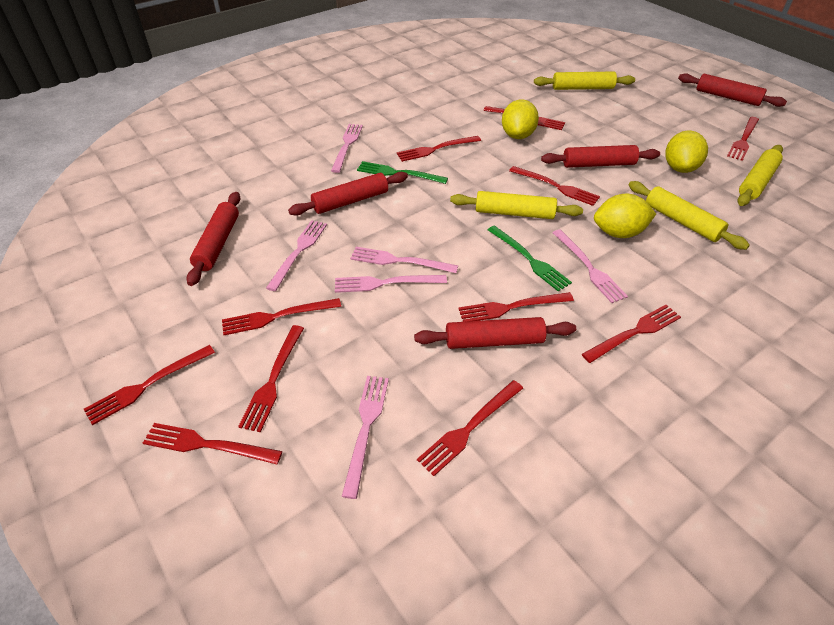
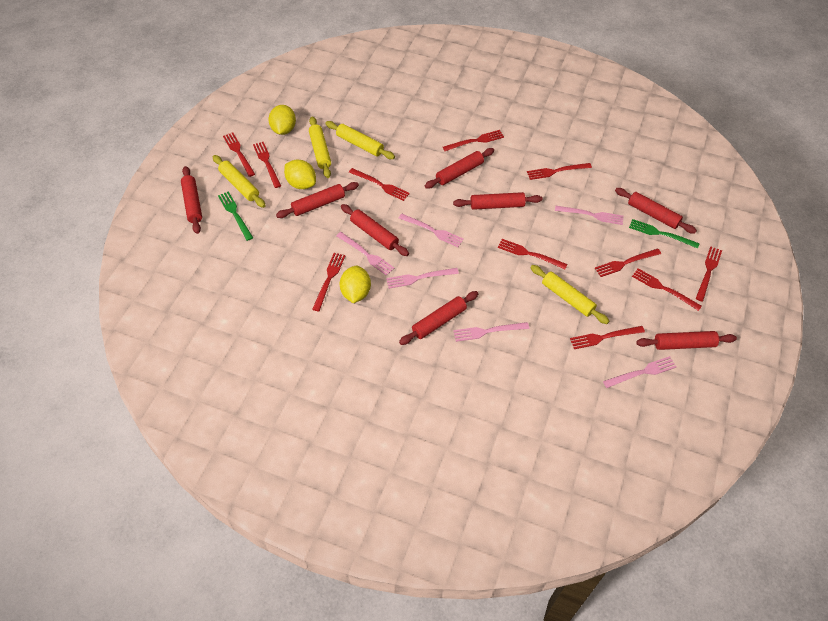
red rolling pin: 5 -> 8

